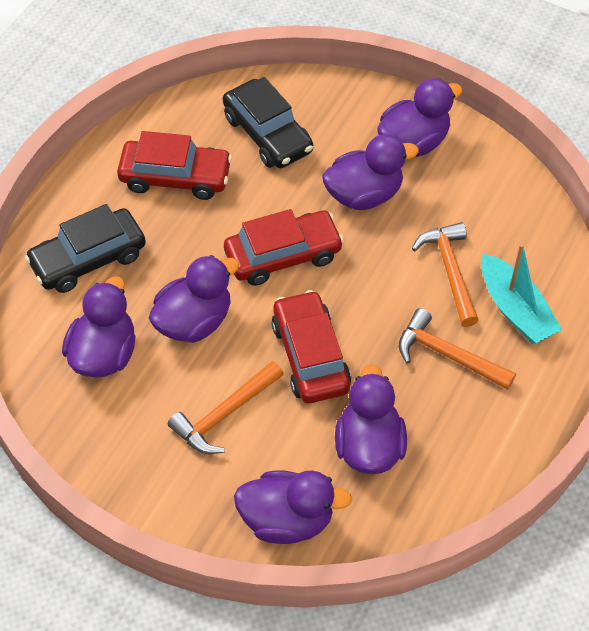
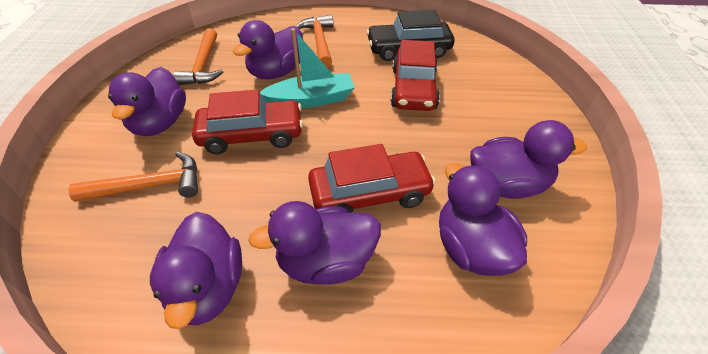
black car: 2 -> 1

